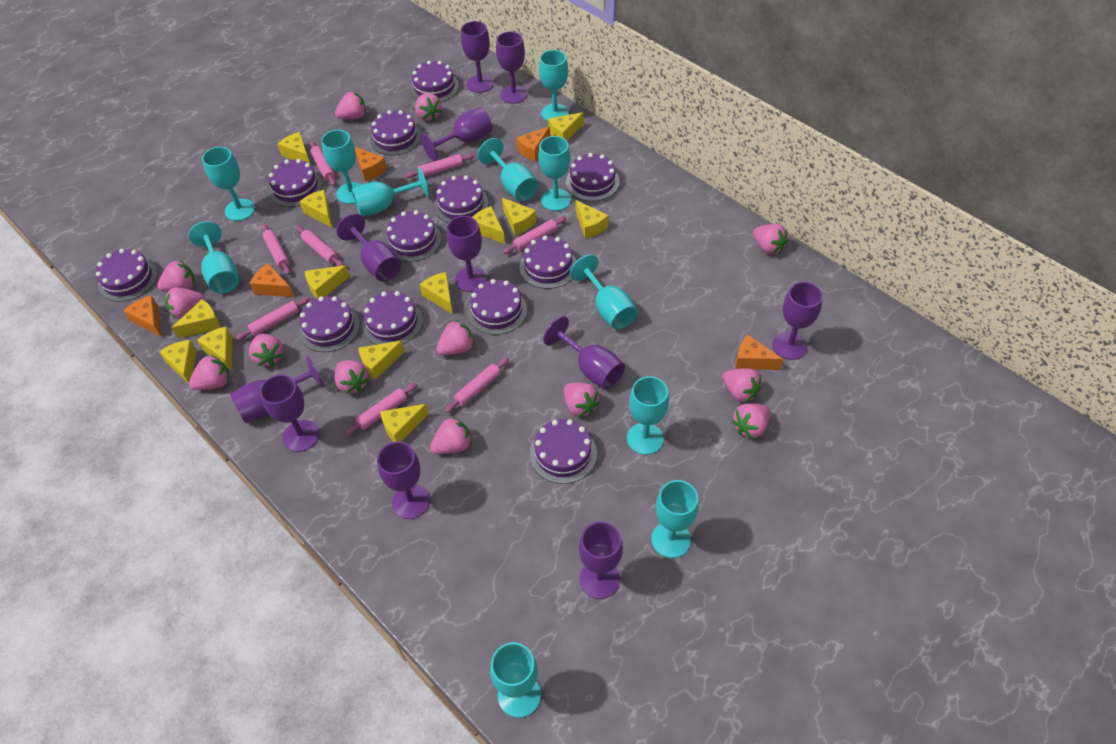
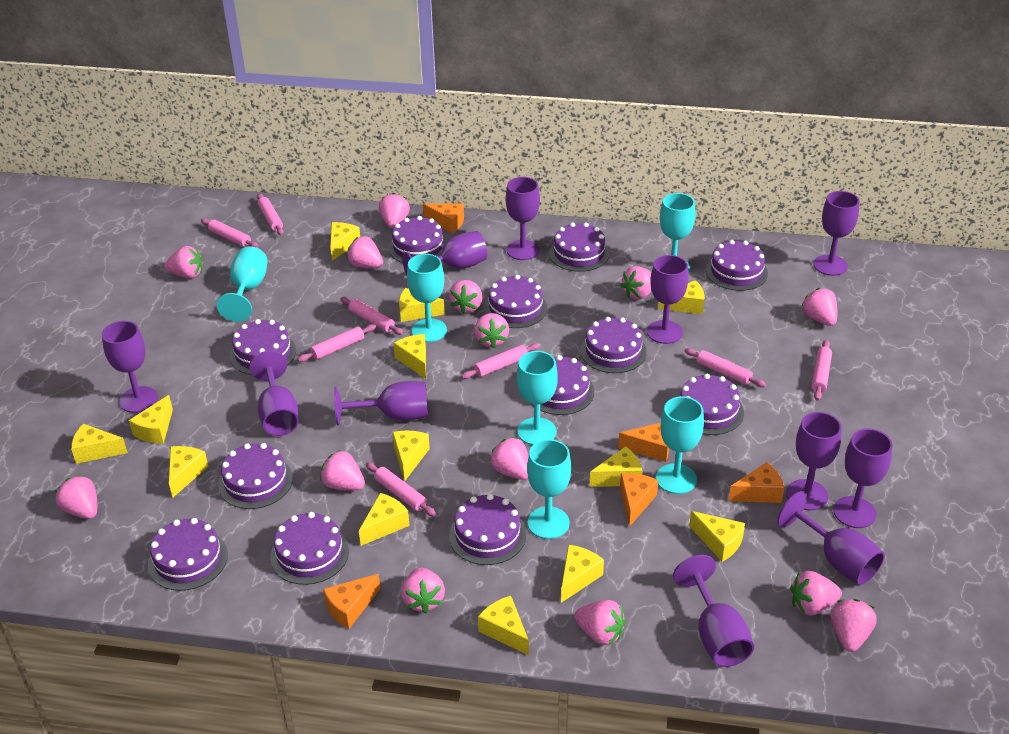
pink strawberry: 13 -> 14
turquoise goblet: 11 -> 6

